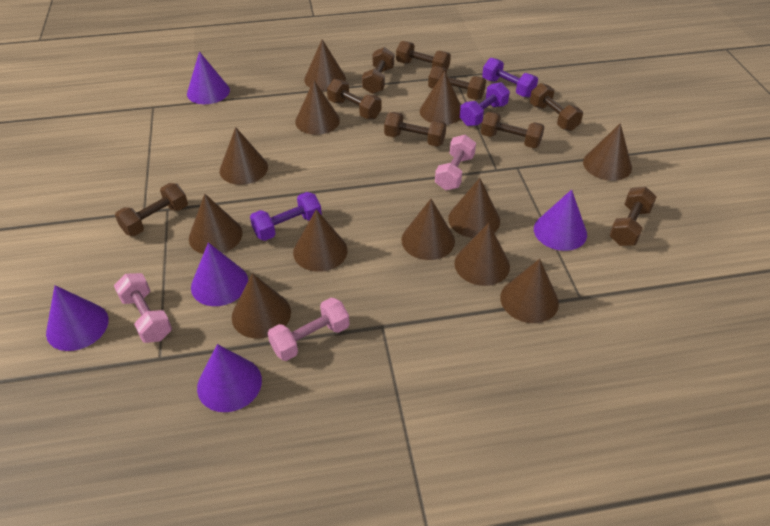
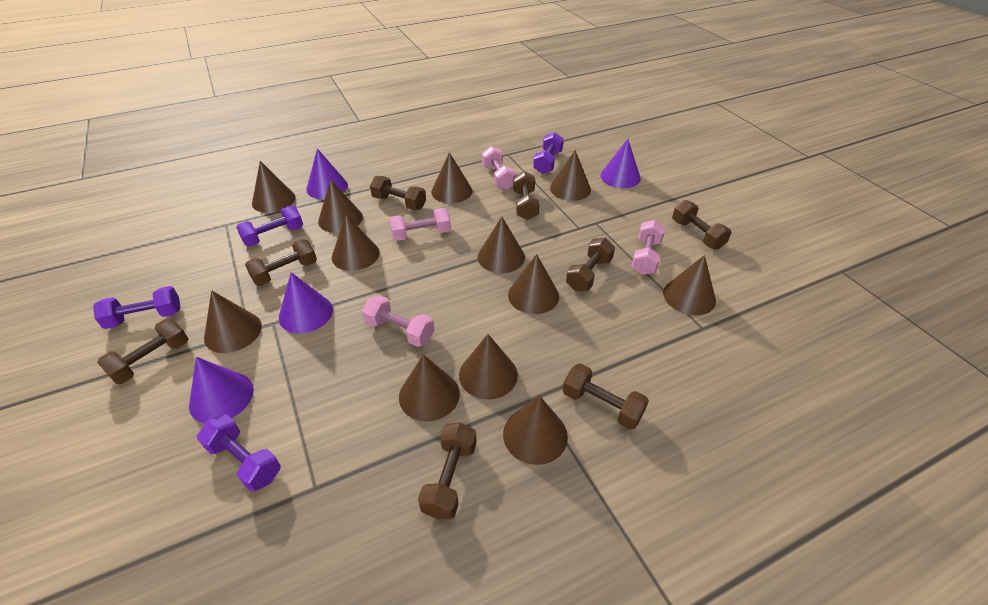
brown dumbbell: 9 -> 8
pink dumbbell: 3 -> 4
purple cone: 5 -> 4
purple dumbbell: 3 -> 4

